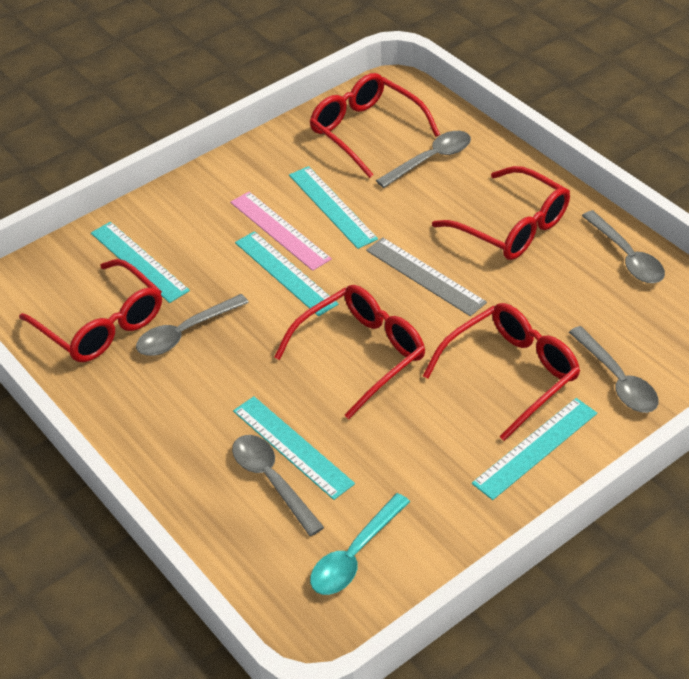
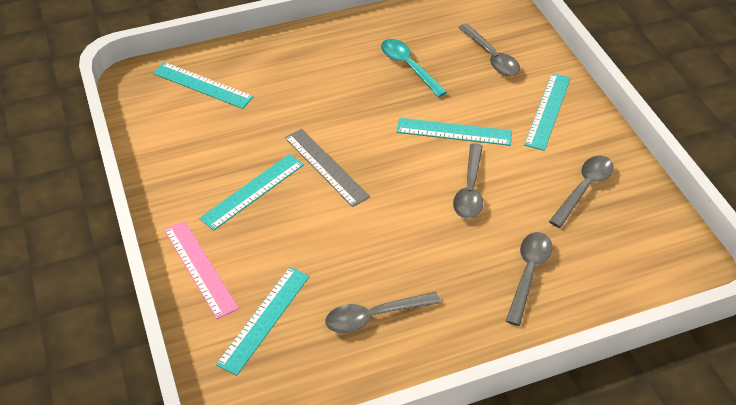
red glasses: 5 -> 0

